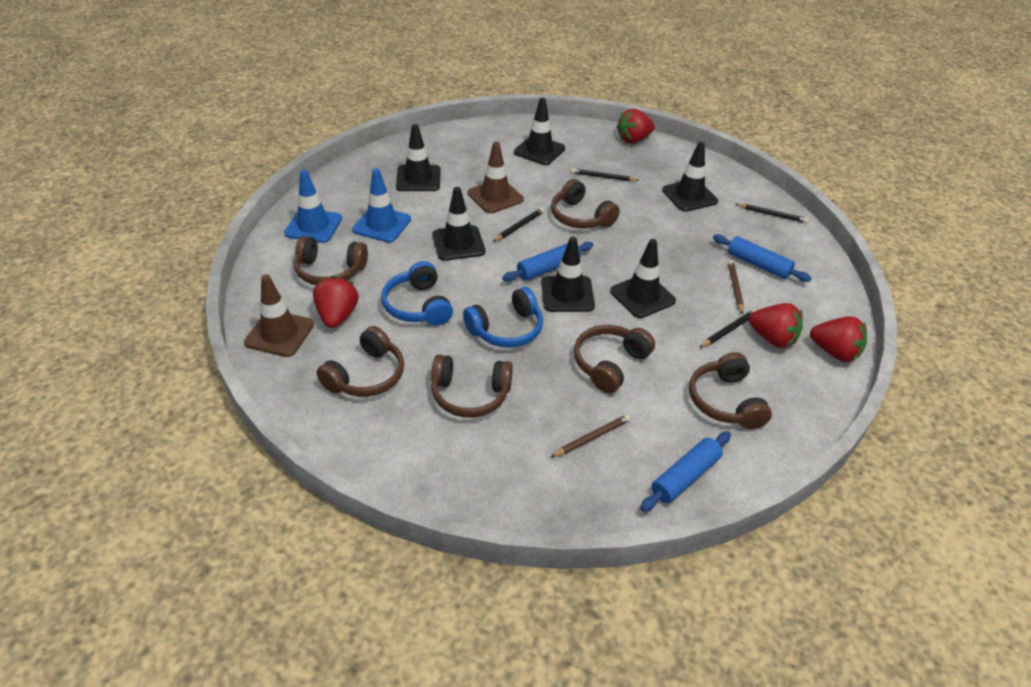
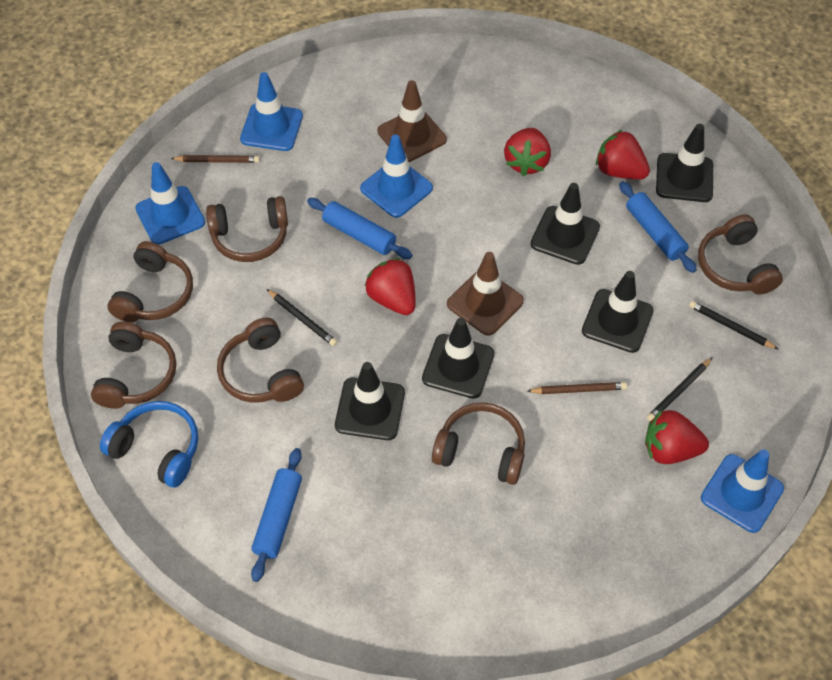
black pencil: 4 -> 3
black traffic cone: 6 -> 5
blue headphones: 2 -> 1
blue traffic cone: 2 -> 4

